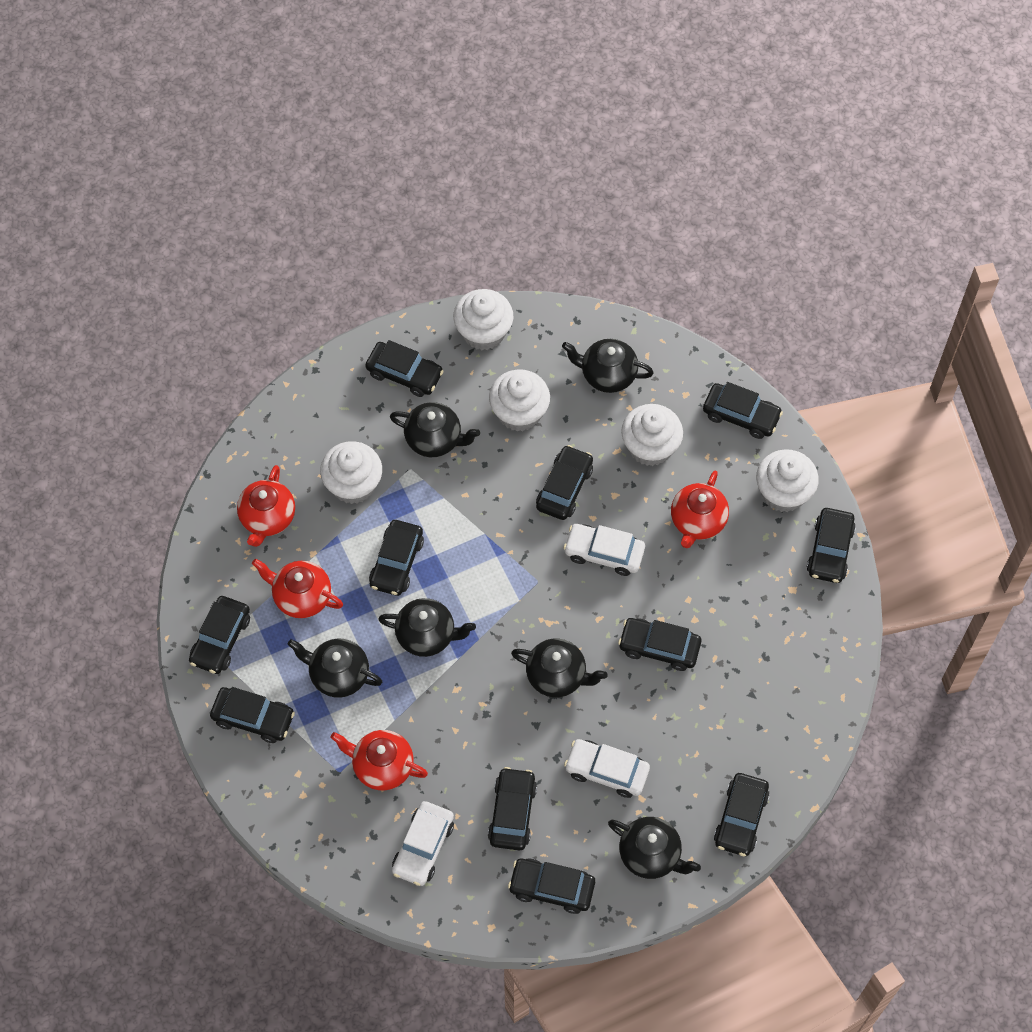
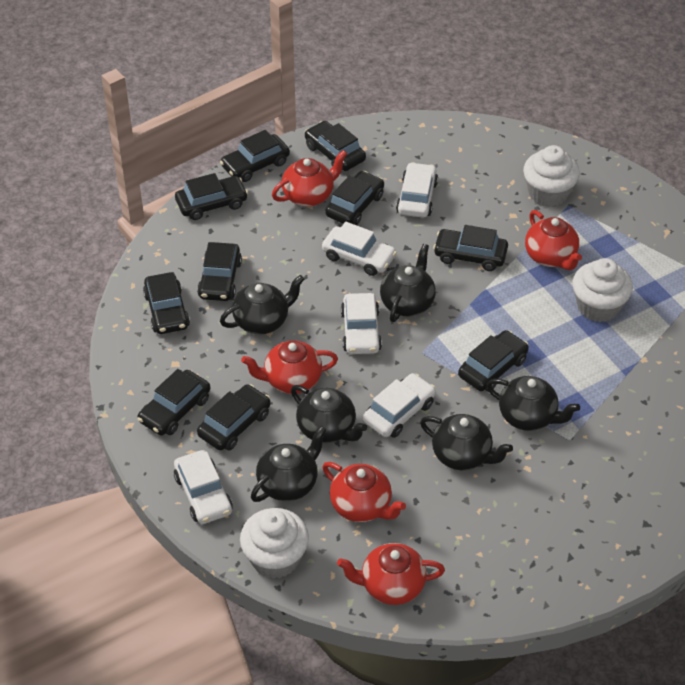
black car: 11 -> 10
red teapot: 4 -> 5
white car: 3 -> 5
white cupcake: 5 -> 3

